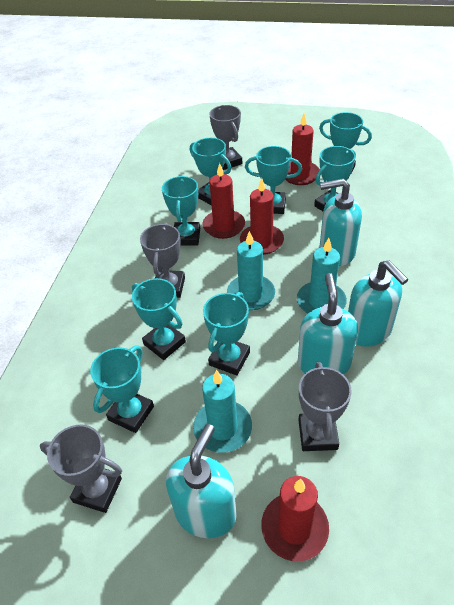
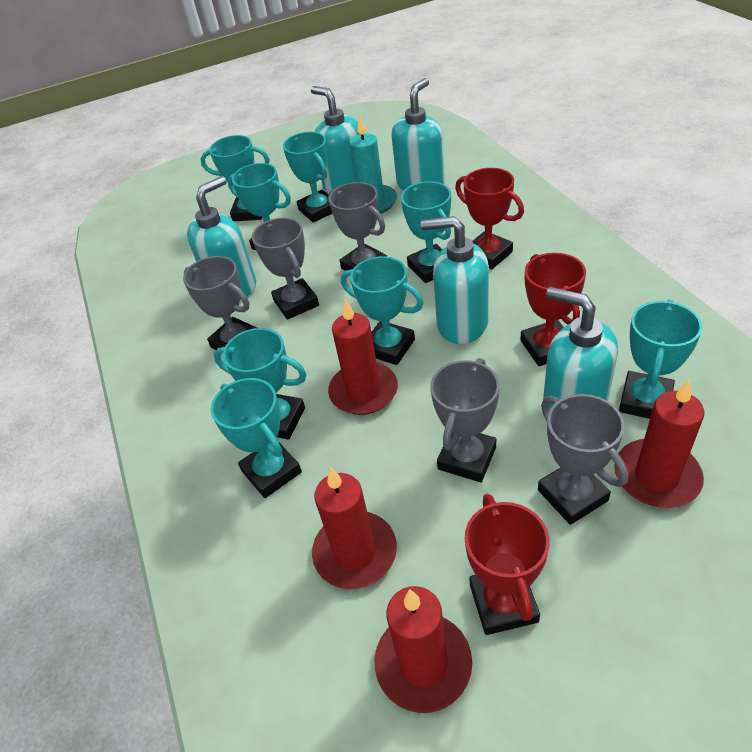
grey trophy: 4 -> 5
red trophy: 0 -> 3
turquoise candle: 3 -> 1
turquoise soap dispenser: 4 -> 5

